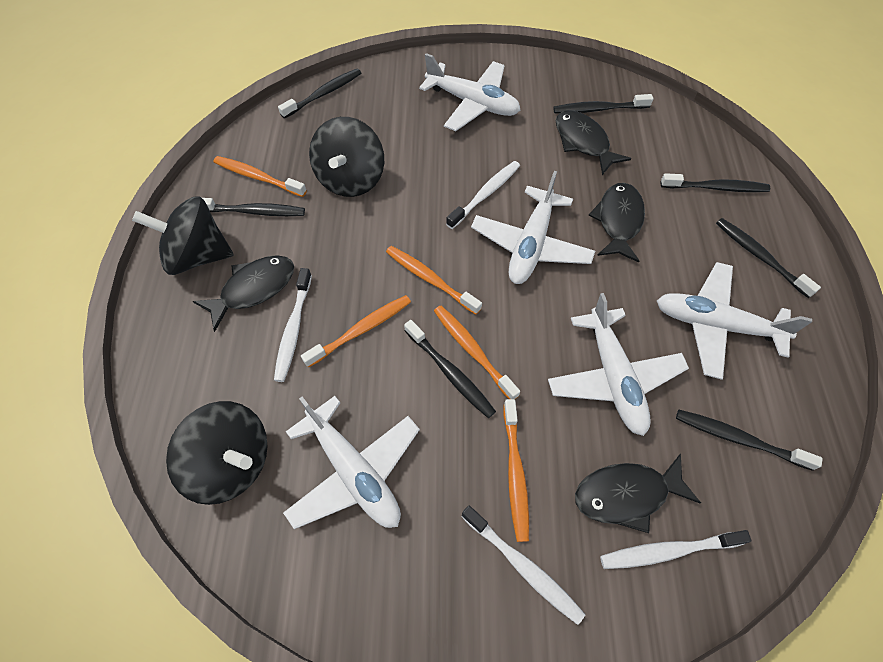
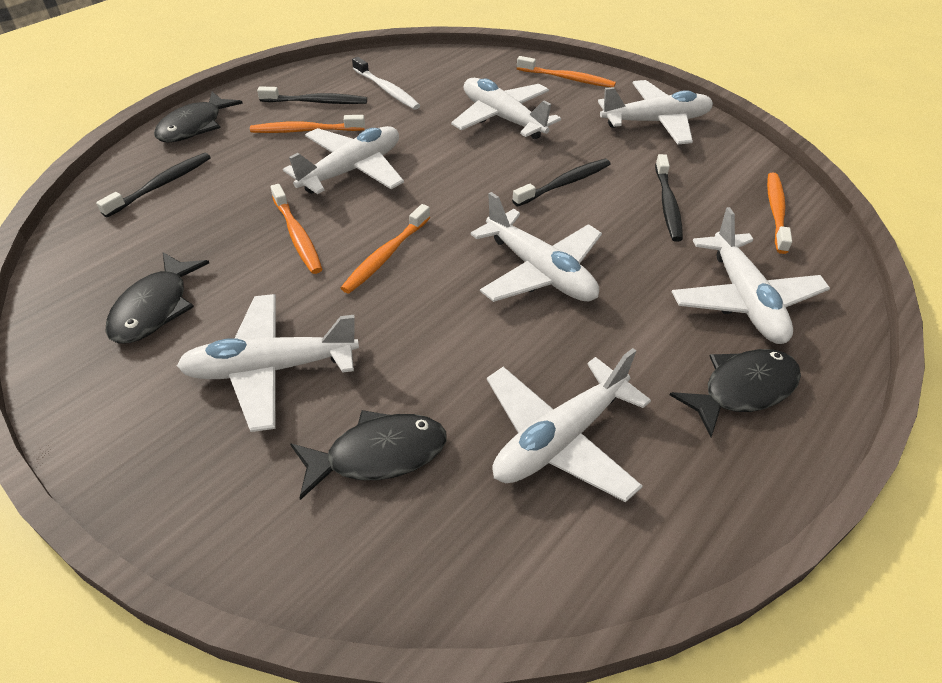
black spinning top: 3 -> 0
black toothbrush: 7 -> 4
white plane: 5 -> 7
white toothbrush: 4 -> 1

